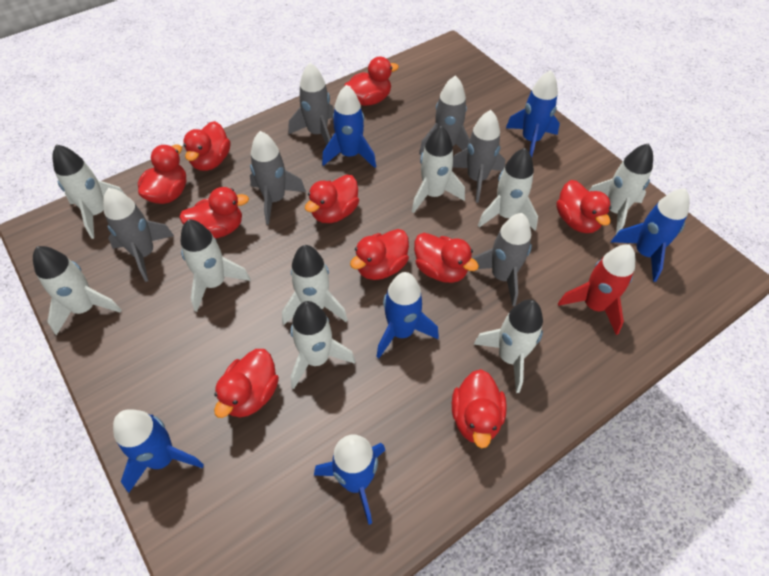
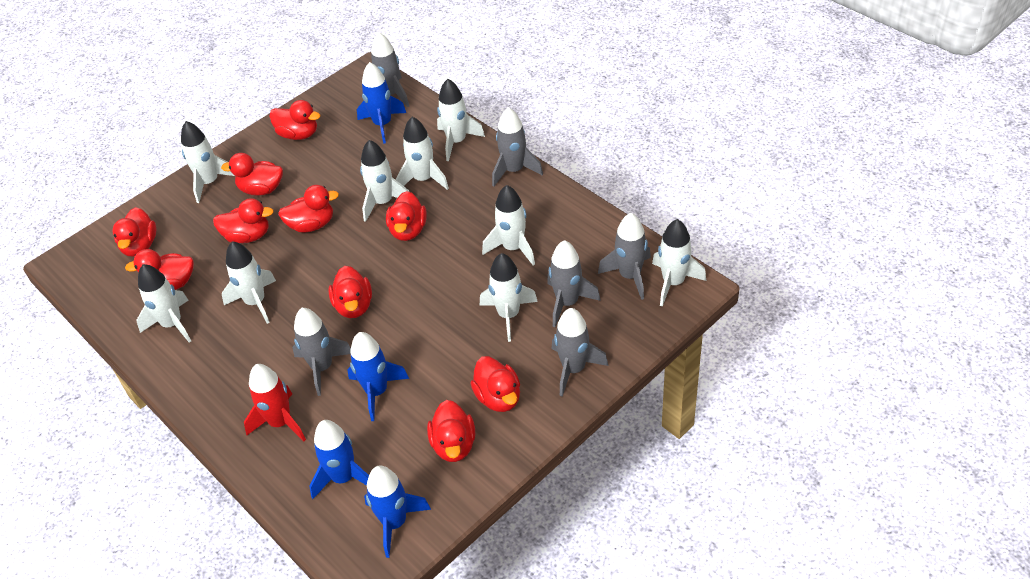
blue rocket: 6 -> 4

